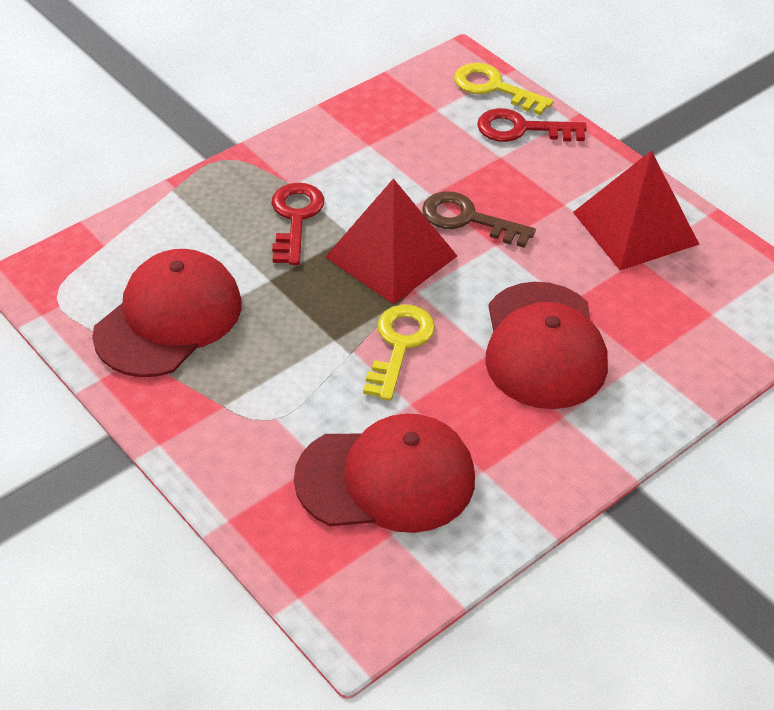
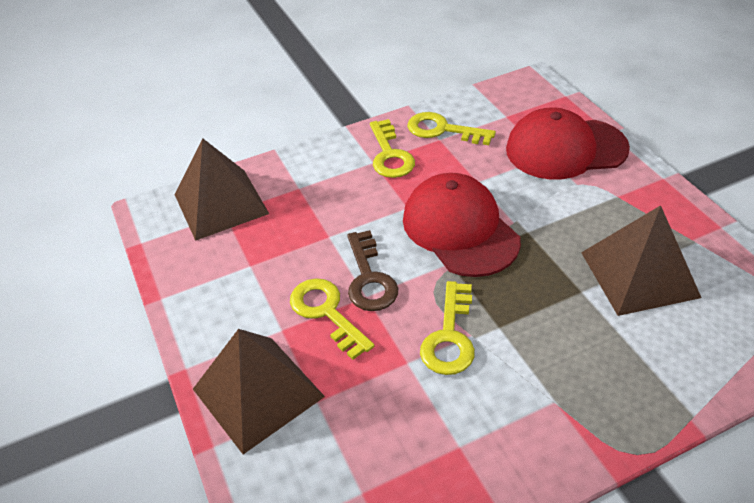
brown pyramid: 0 -> 3
red cap: 3 -> 2
red key: 2 -> 0
red pyramid: 2 -> 0
yellow key: 2 -> 4

